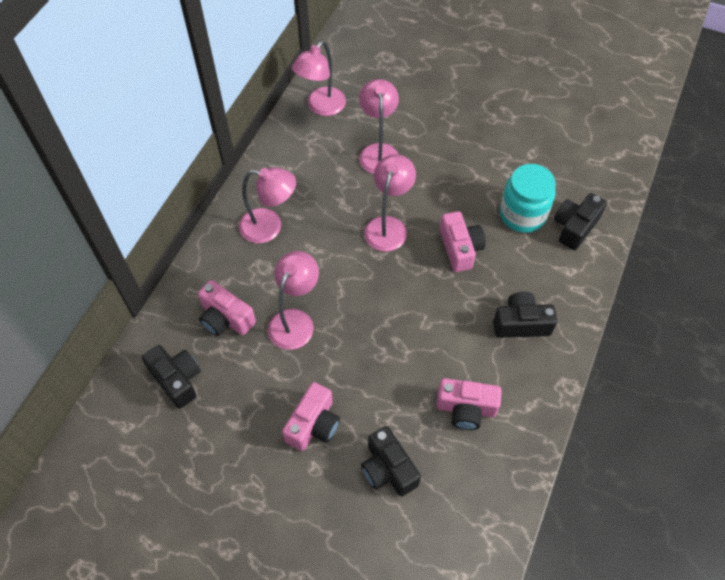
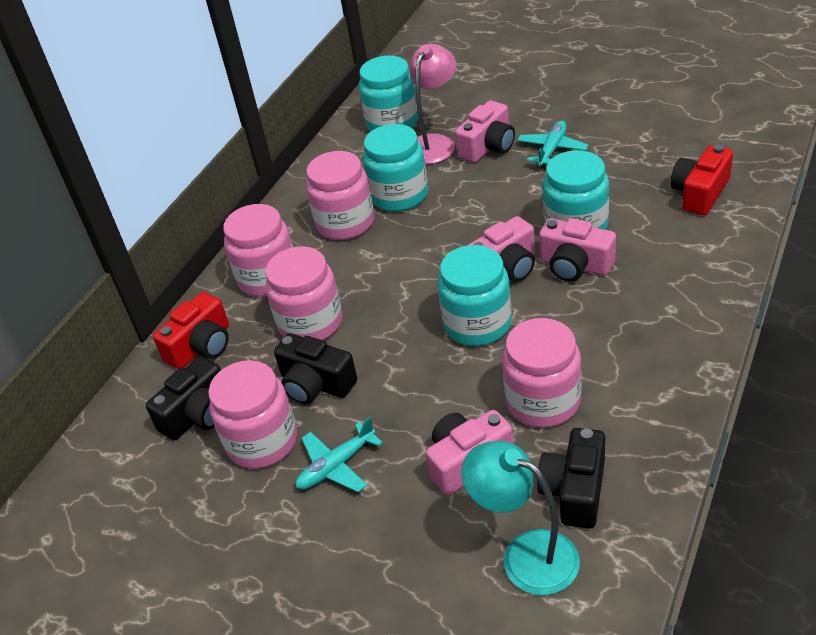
black camera: 4 -> 3
pink jar: 0 -> 5
pink lamp: 5 -> 1
red camera: 0 -> 2
turquoise jar: 1 -> 4
turquoise lamp: 0 -> 1
turquoise plane: 0 -> 2

